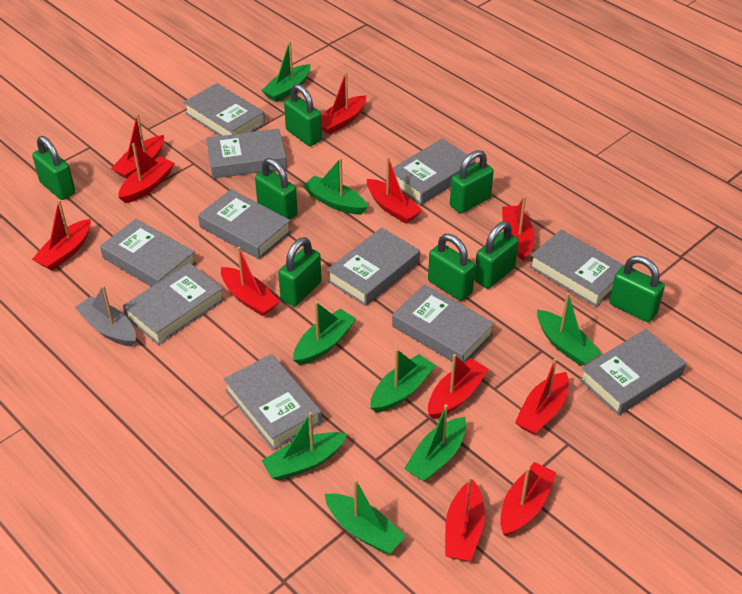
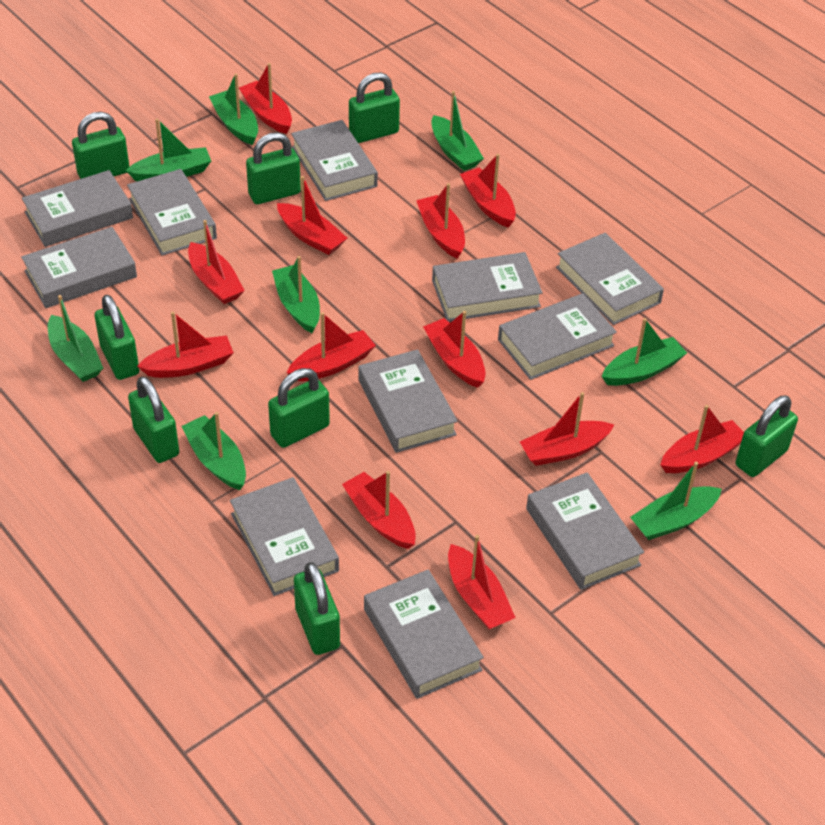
grey boat: 1 -> 0
red boat: 11 -> 12

